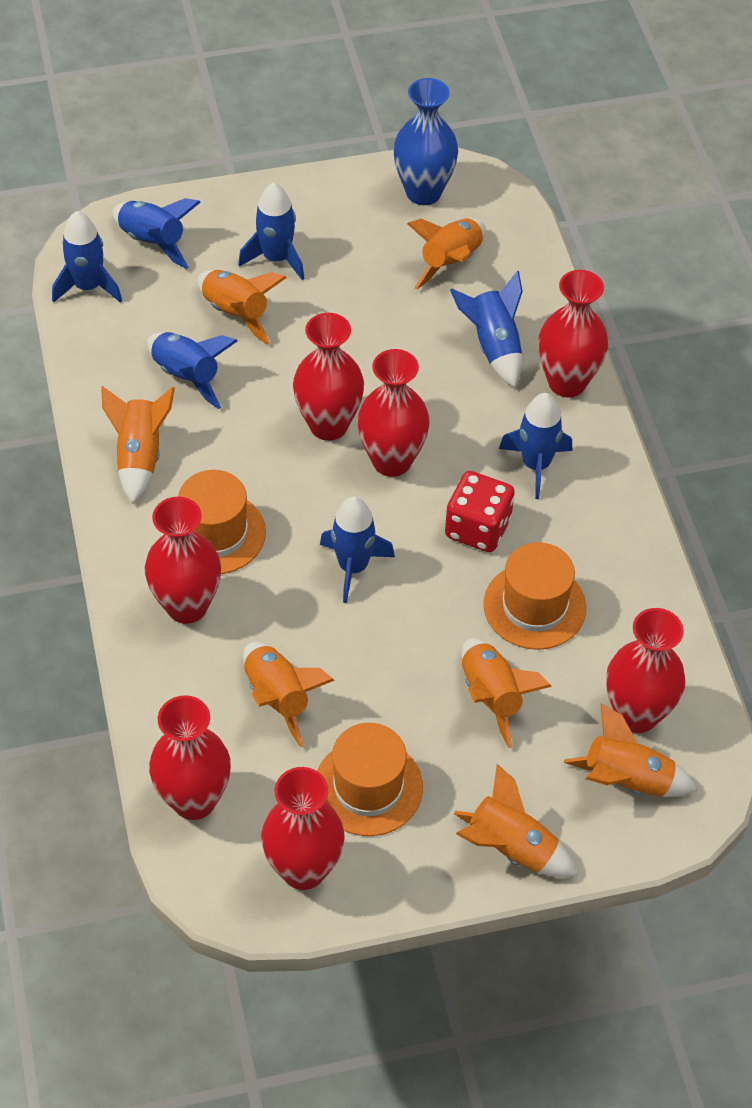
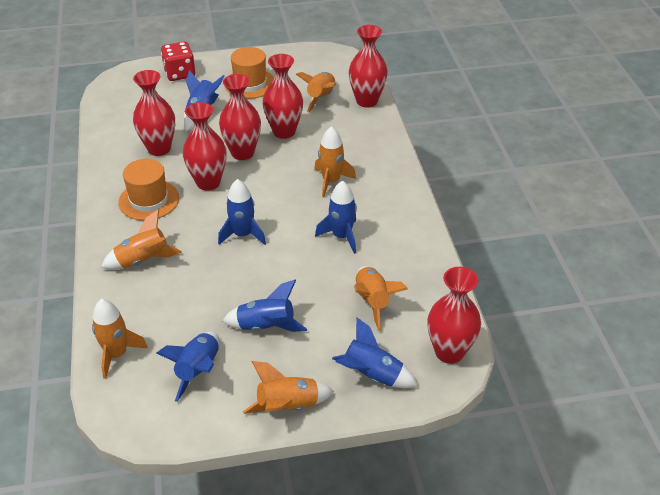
blue rocket: 7 -> 6
blue vase: 1 -> 0
orange hat: 3 -> 2
orange rocket: 7 -> 6
red vase: 7 -> 6

